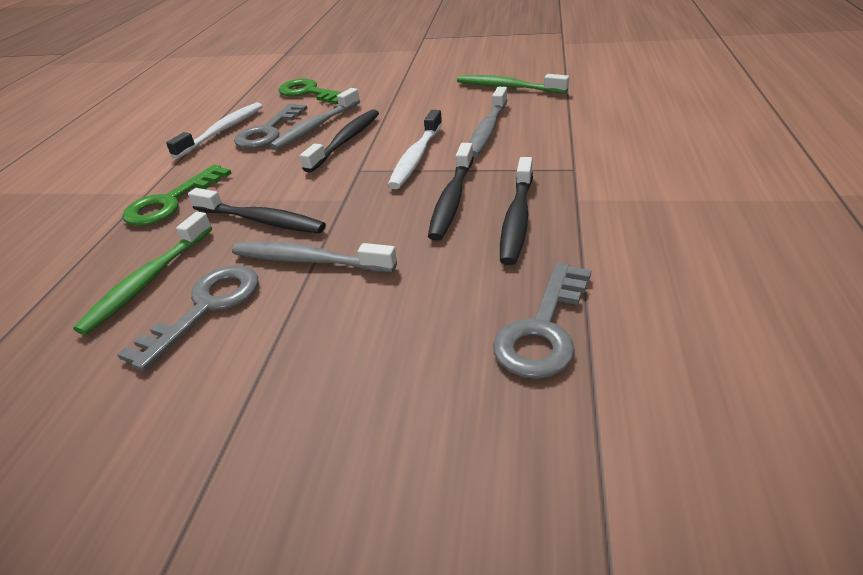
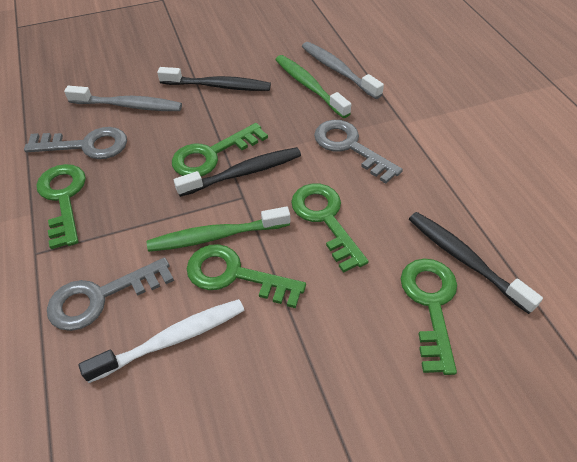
black toothbrush: 4 -> 3
green key: 2 -> 5
grey toothbrush: 3 -> 2
white toothbrush: 2 -> 1

